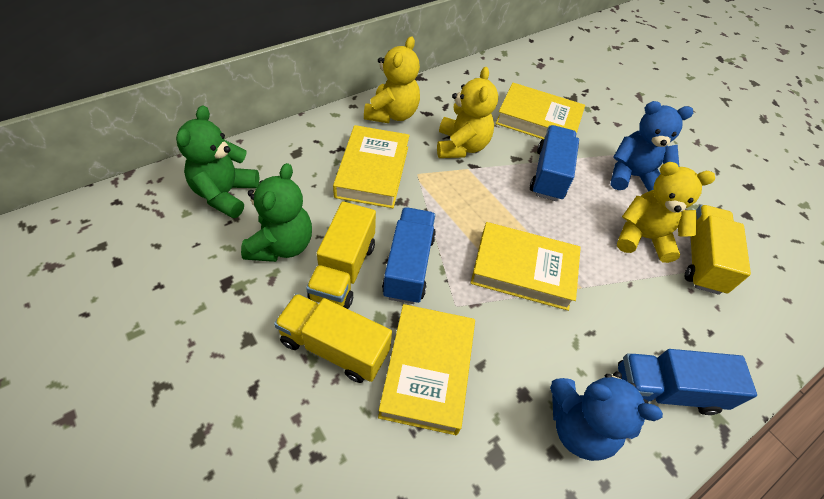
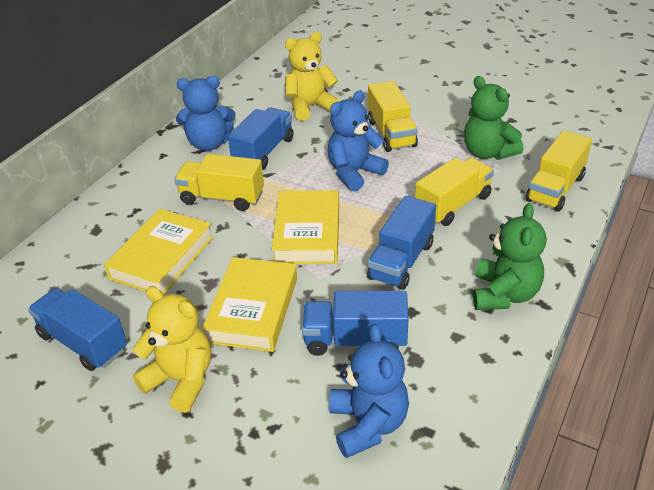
blue teddy bear: 2 -> 3
blue truck: 3 -> 4
yellow book: 4 -> 3
yellow teddy bear: 3 -> 2
yellow truck: 3 -> 4

